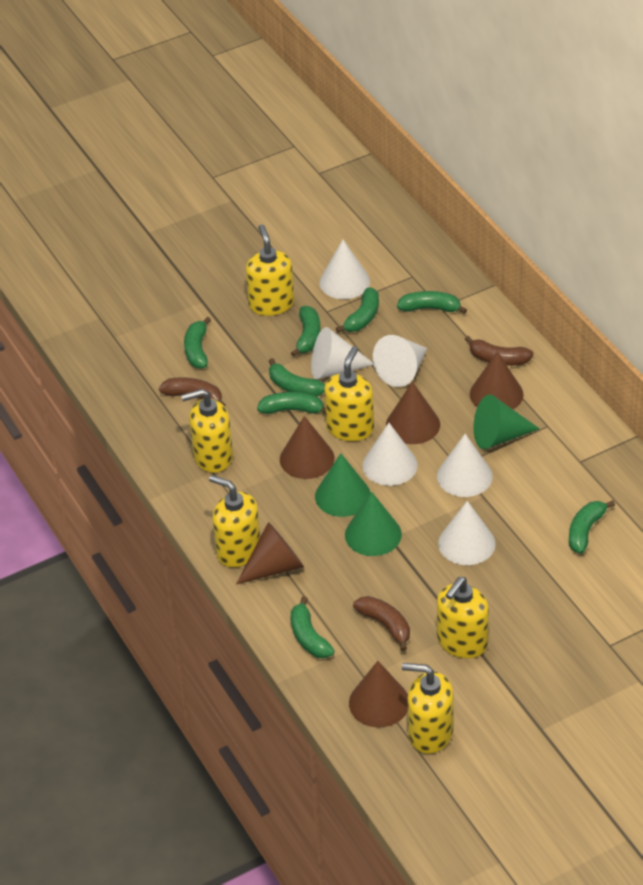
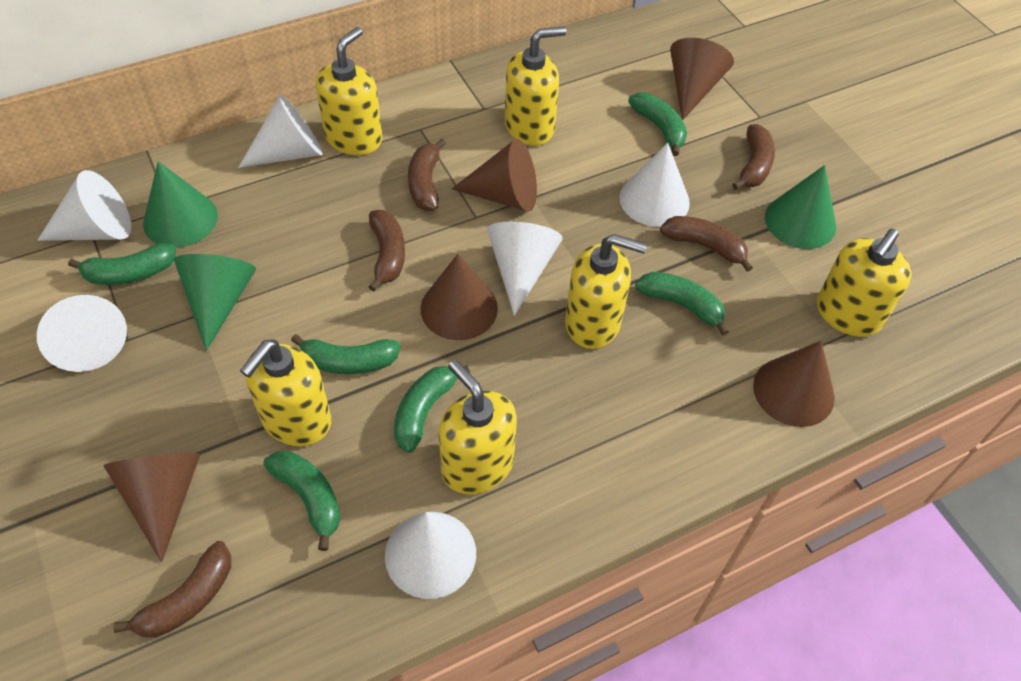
brown banana: 3 -> 5
green banana: 8 -> 6

